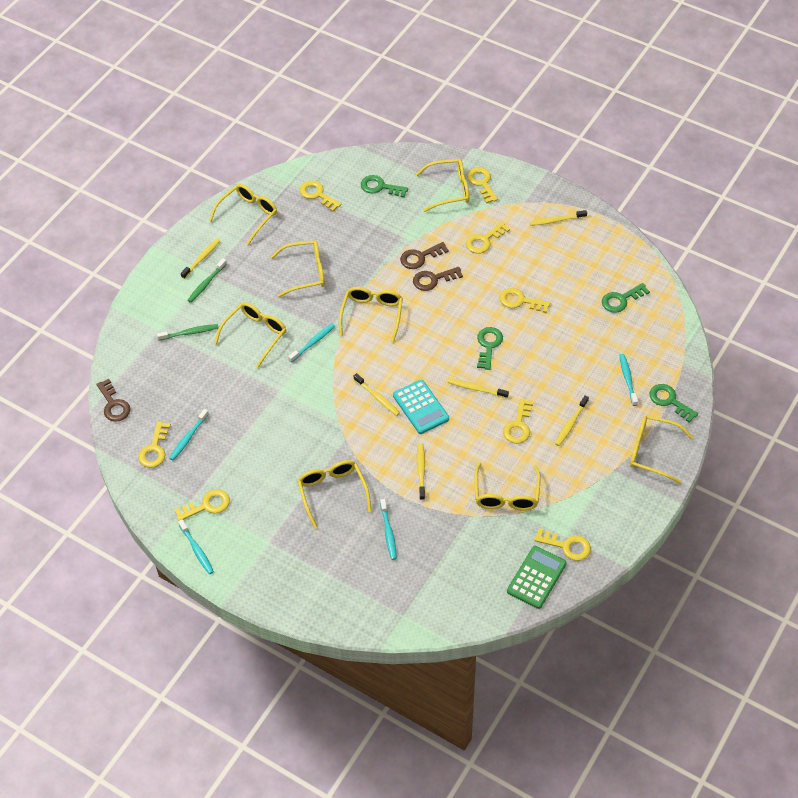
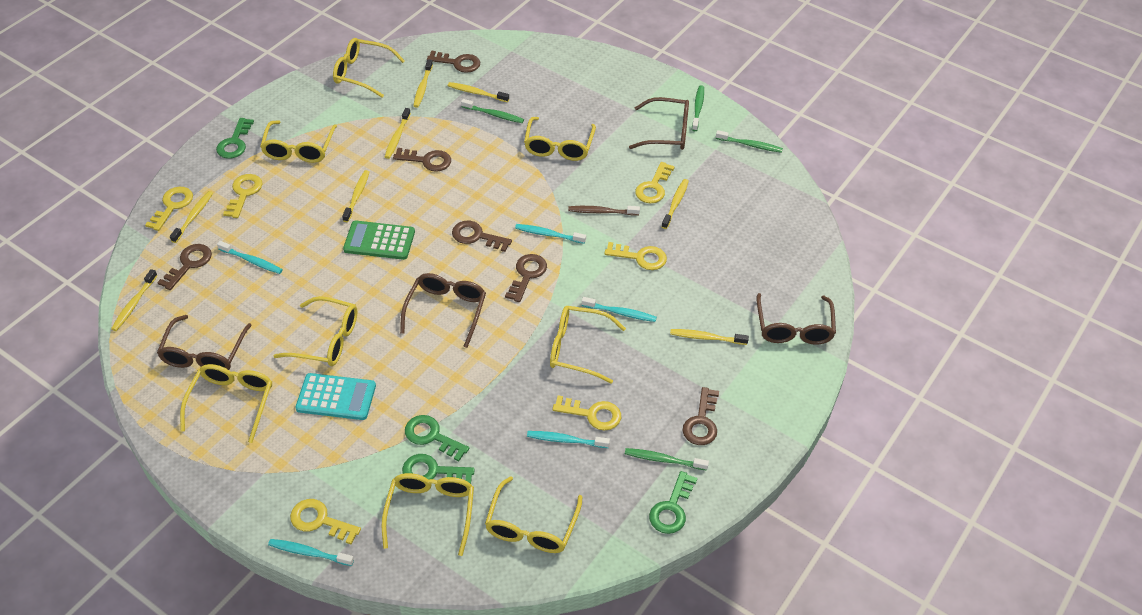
brown glasses: 0 -> 4
brown key: 3 -> 6
brown toothbrush: 0 -> 1
green toothbrush: 2 -> 4
yellow key: 8 -> 6
yellow toothbrush: 6 -> 8

